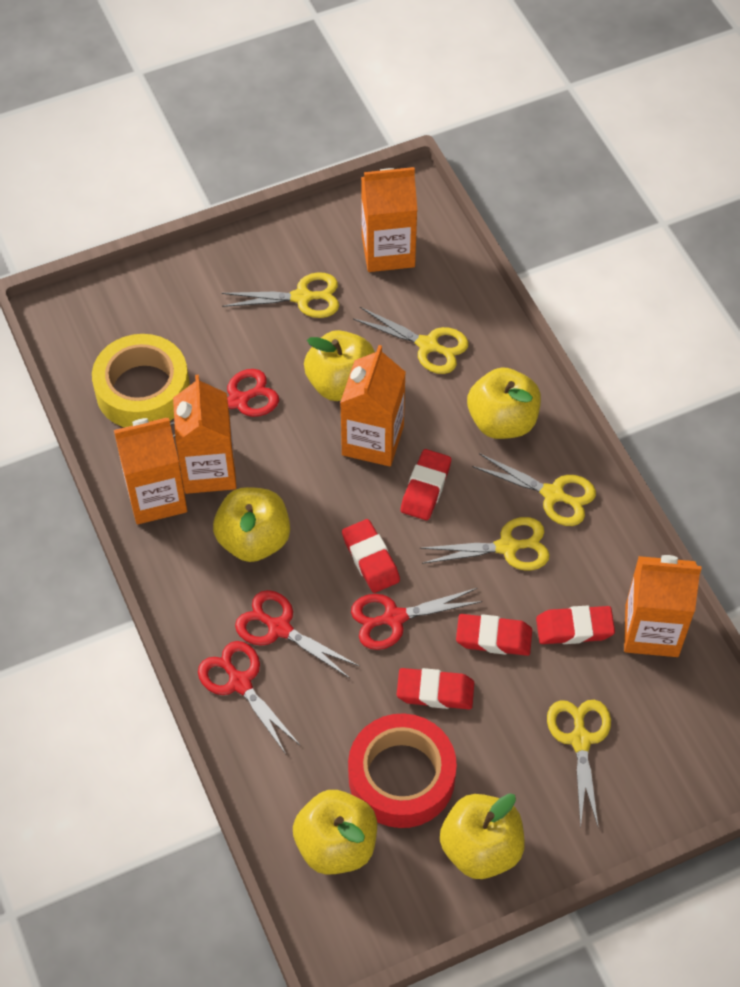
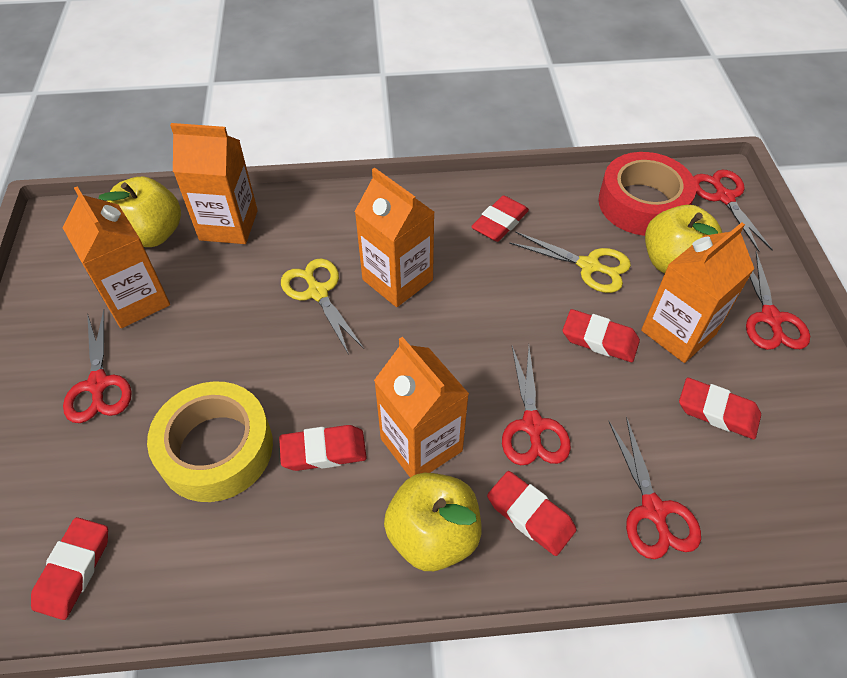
red eraser: 5 -> 6
red scissors: 4 -> 5
yellow apple: 5 -> 3
yellow scissors: 5 -> 2

